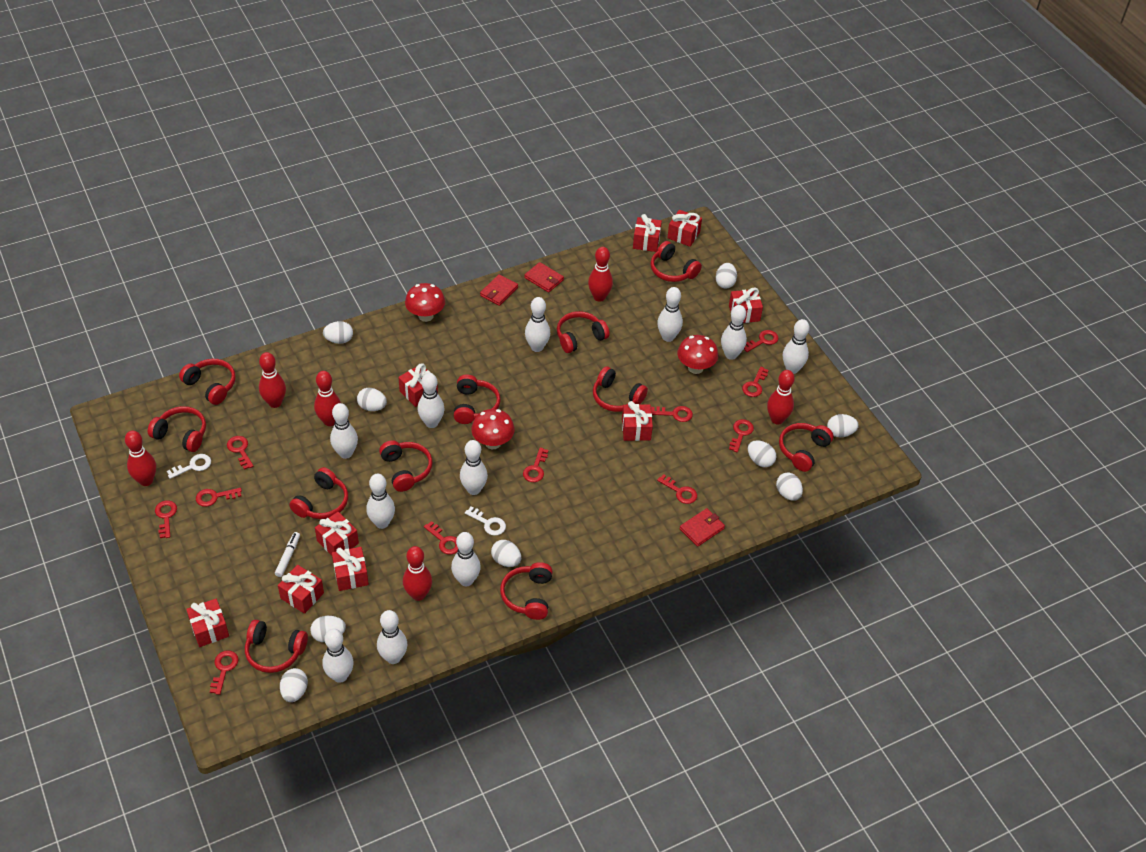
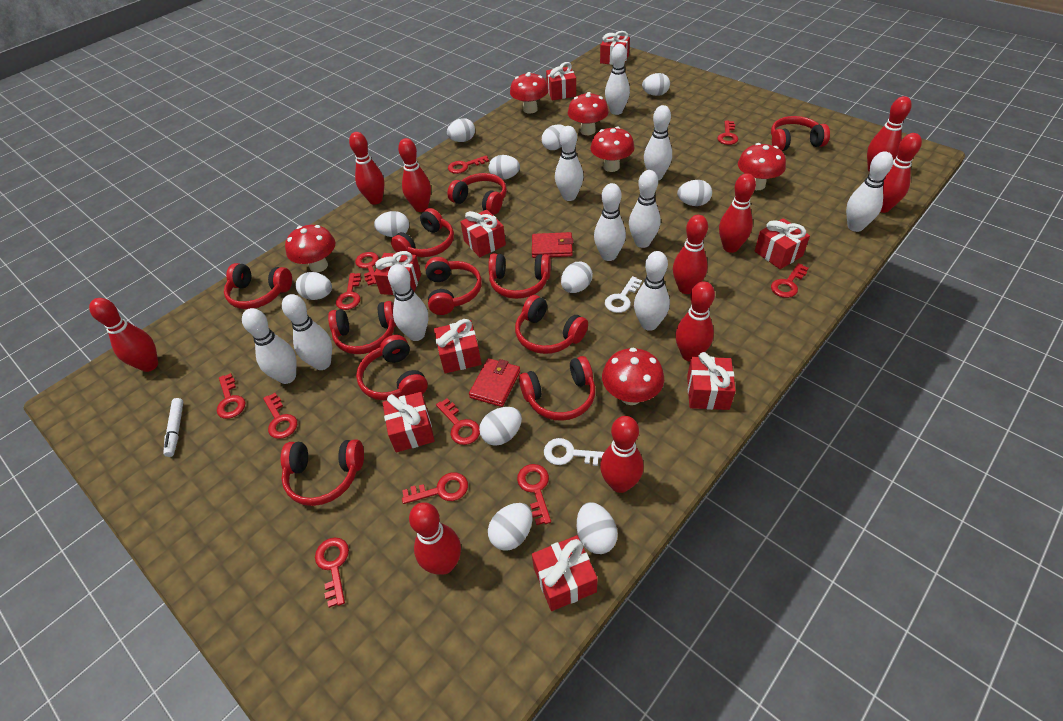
red bowling pin: 6 -> 10
red mushroom: 3 -> 6
red wallet: 3 -> 2
white bowling pin: 11 -> 10
white egg: 9 -> 11

